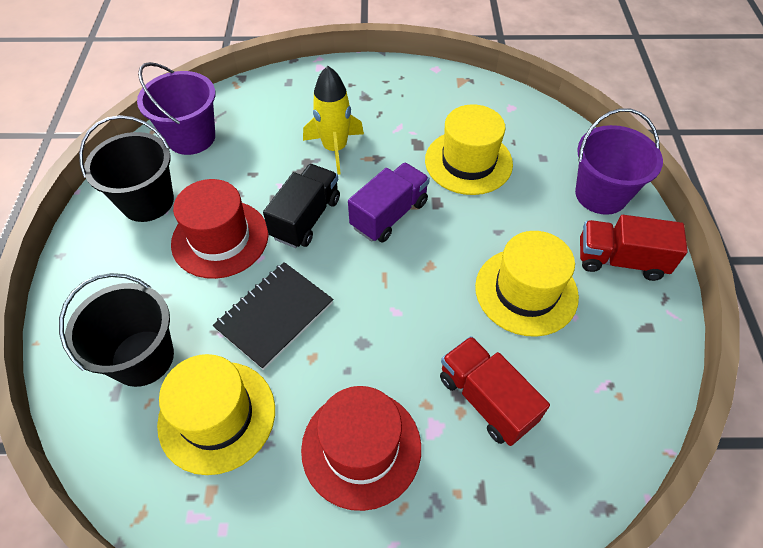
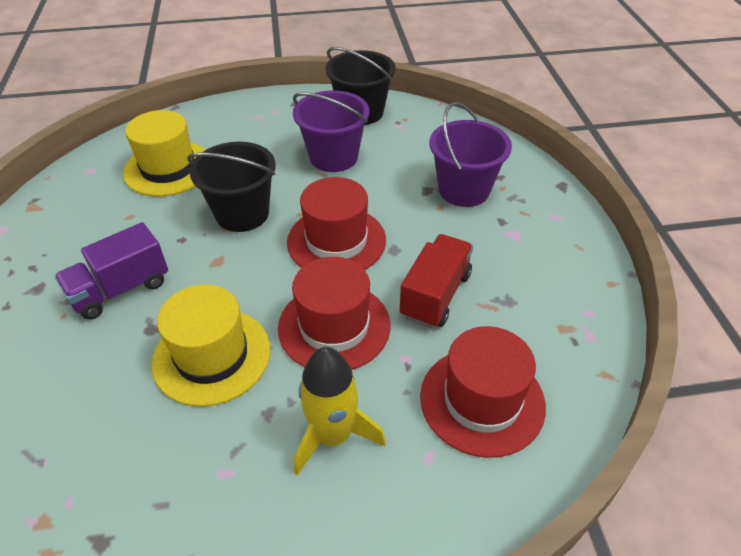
black notebook: 1 -> 0
black truck: 1 -> 0
red hat: 2 -> 3
red truck: 2 -> 1
yellow hat: 3 -> 2

